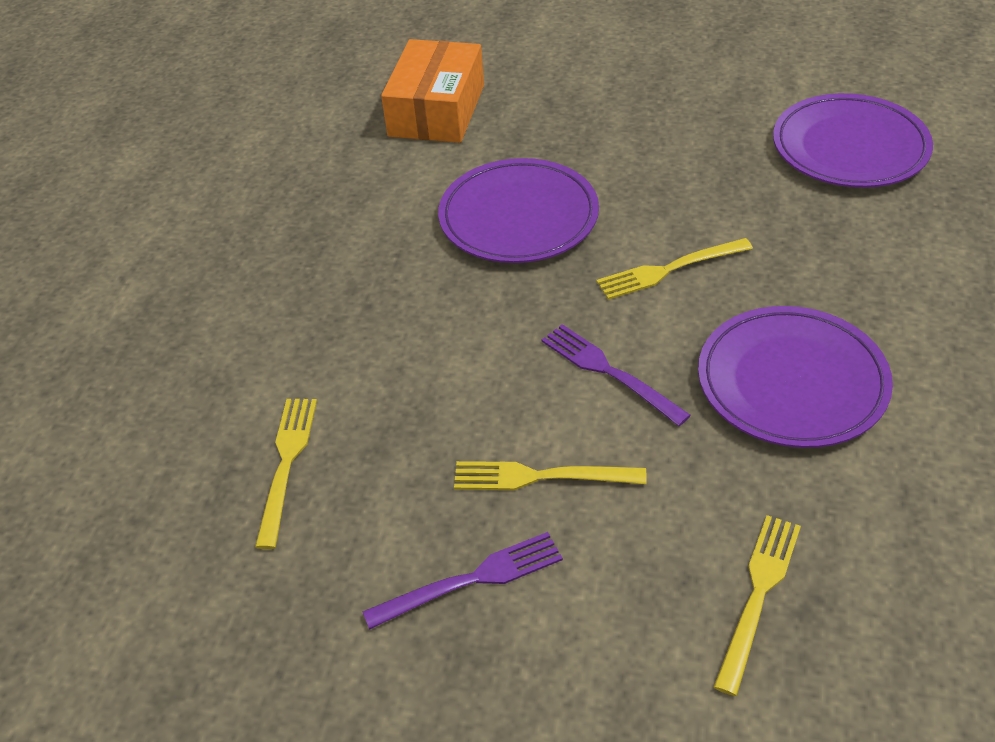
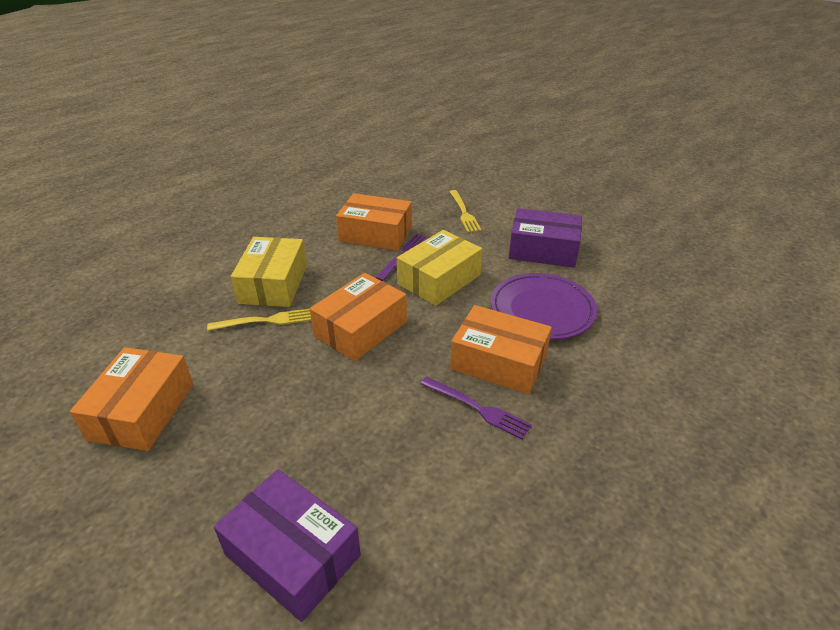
orange box: 1 -> 4
purple box: 0 -> 2
purple plate: 3 -> 1
yellow box: 0 -> 2
yellow fork: 4 -> 2

